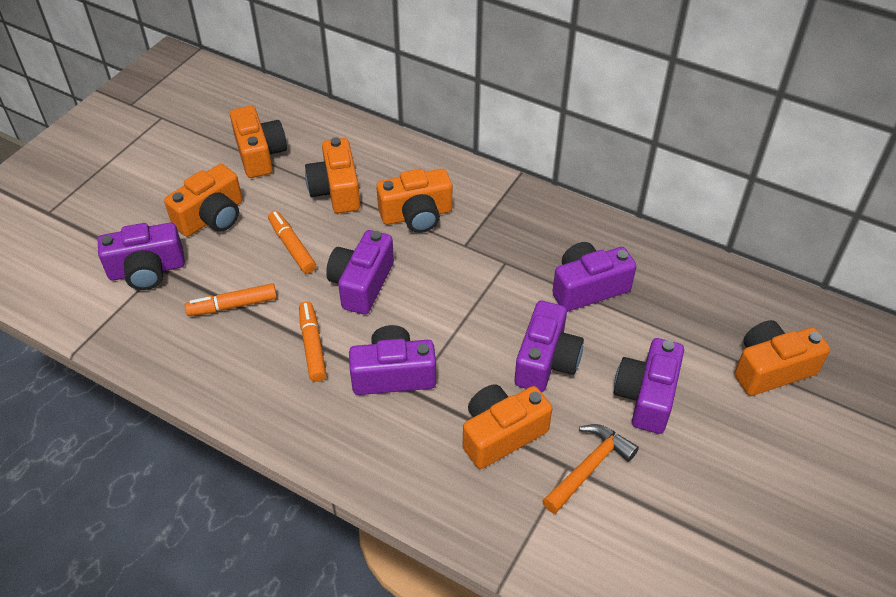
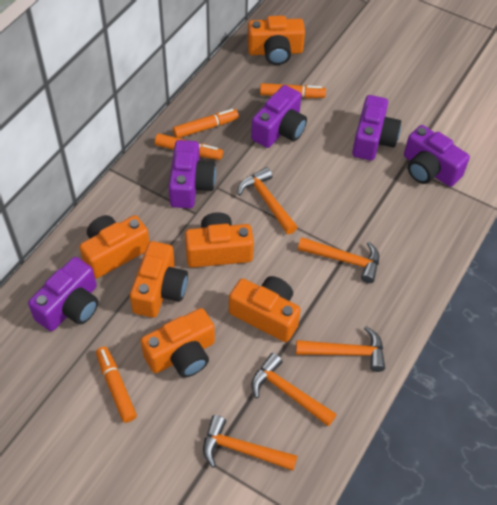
orange hammer: 1 -> 5
orange marker: 3 -> 4
purple camera: 6 -> 5

